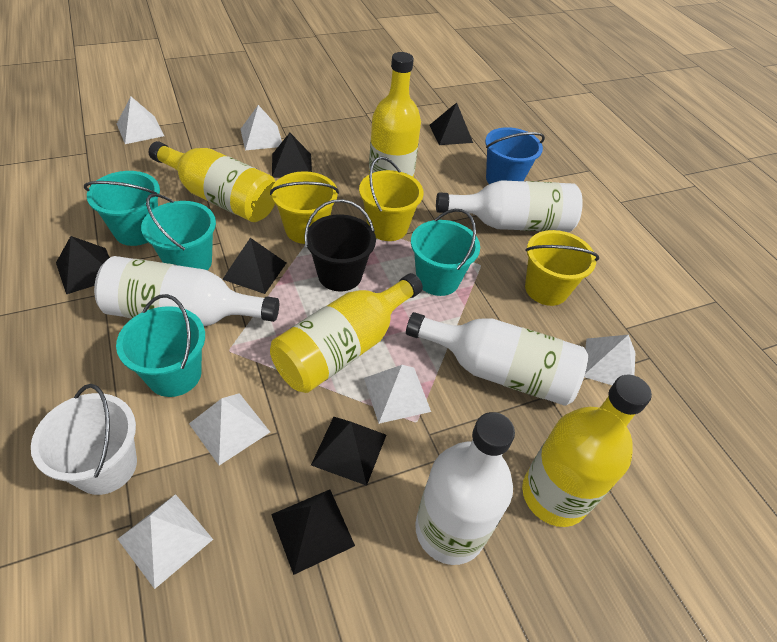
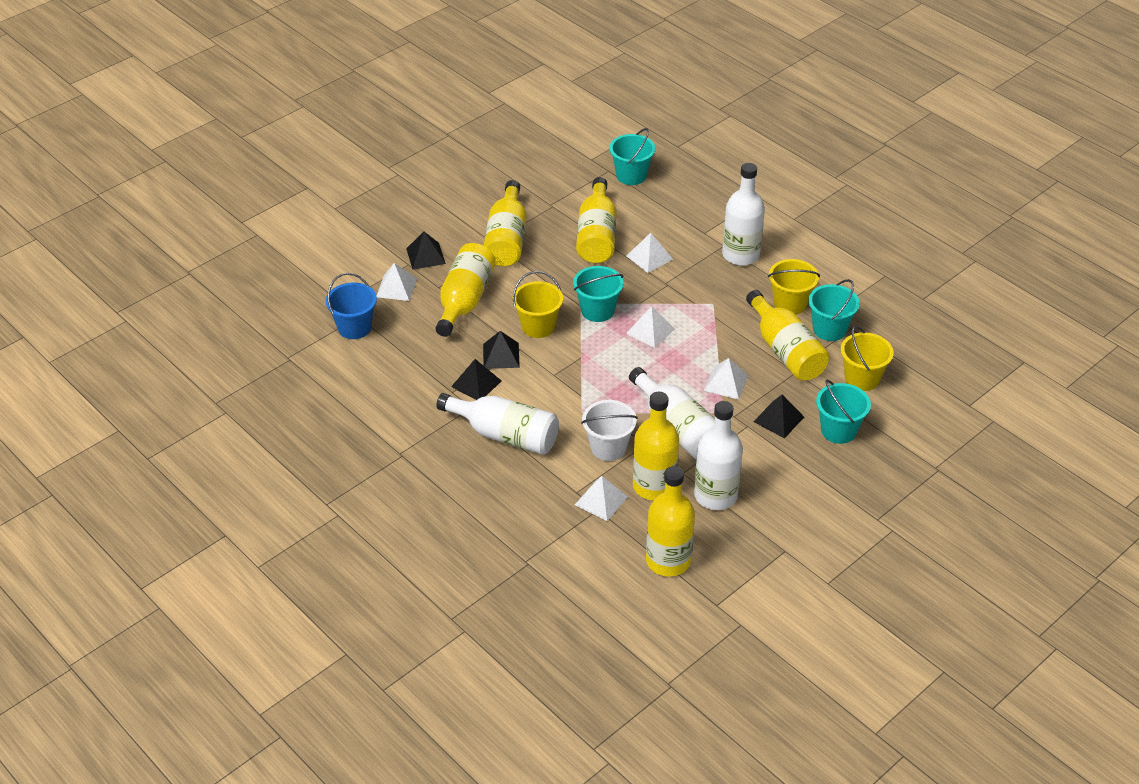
black bucket: 1 -> 0
black pyramid: 6 -> 4
white pyramid: 6 -> 5
yellow bottle: 4 -> 6

